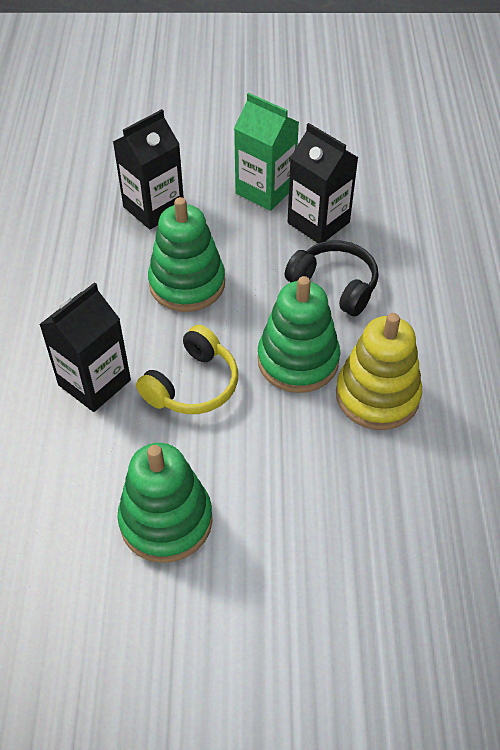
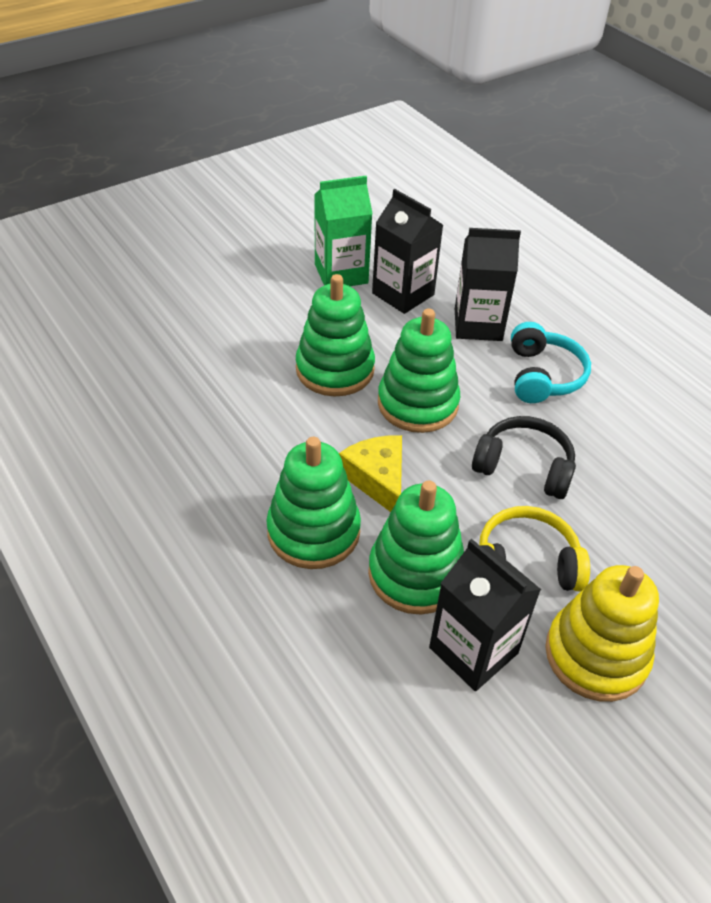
green stacking toy: 3 -> 4
turquoise headphones: 0 -> 1
yellow cheese: 0 -> 1

